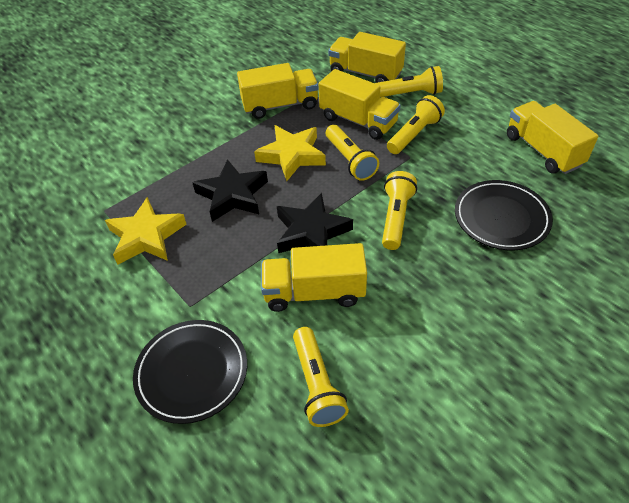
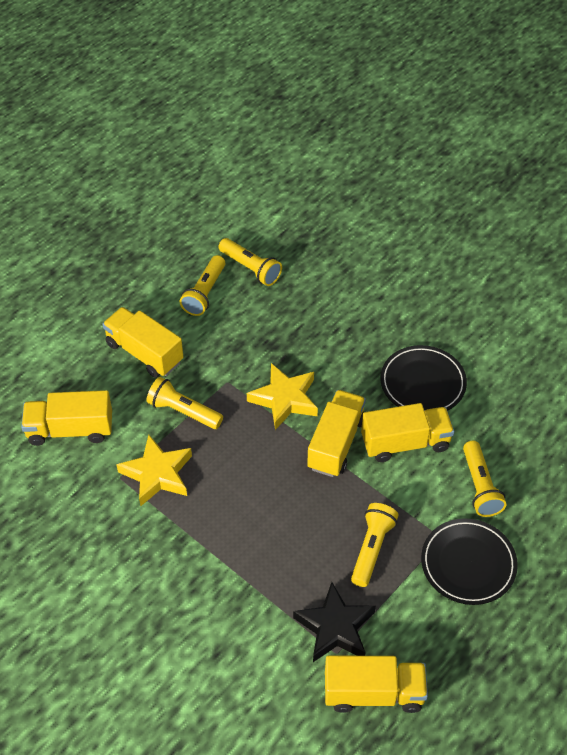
black star: 2 -> 1

